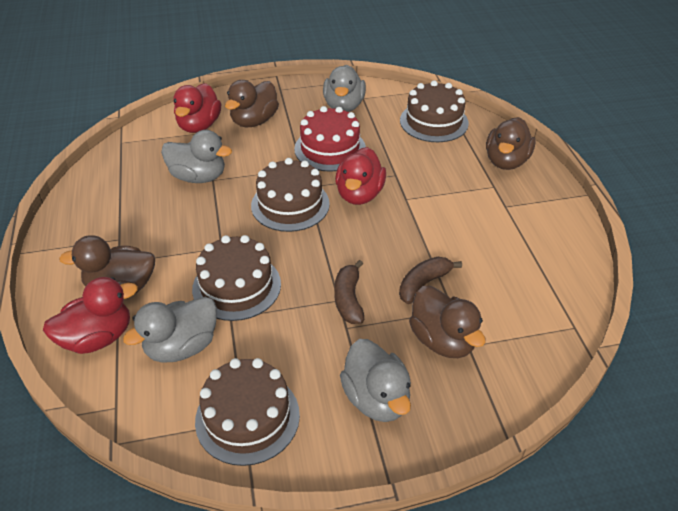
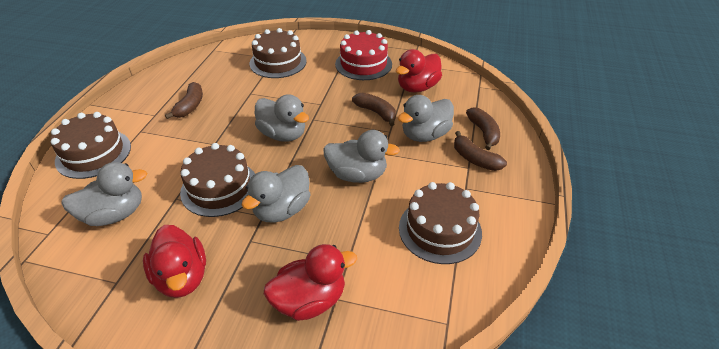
brown banana: 2 -> 4
brown duck: 4 -> 0
grey duck: 4 -> 5

